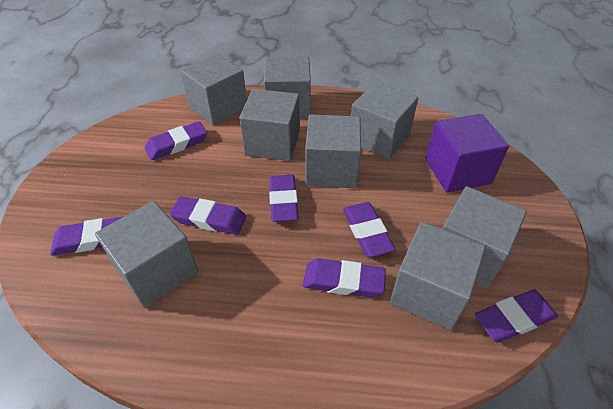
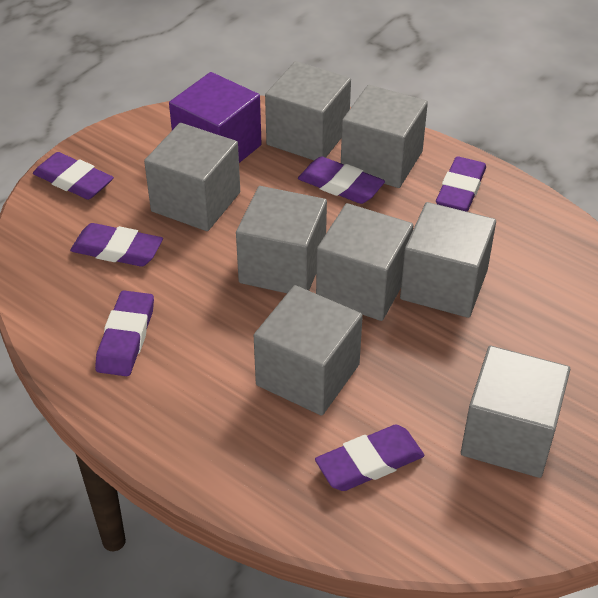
purple eraser: 7 -> 6

